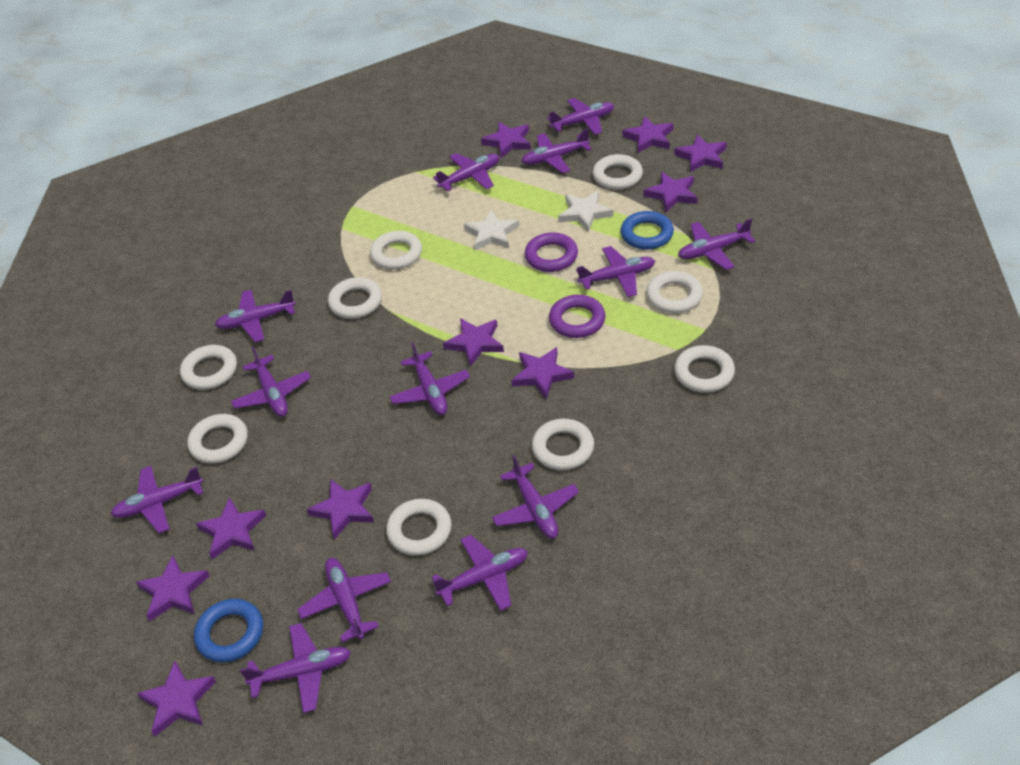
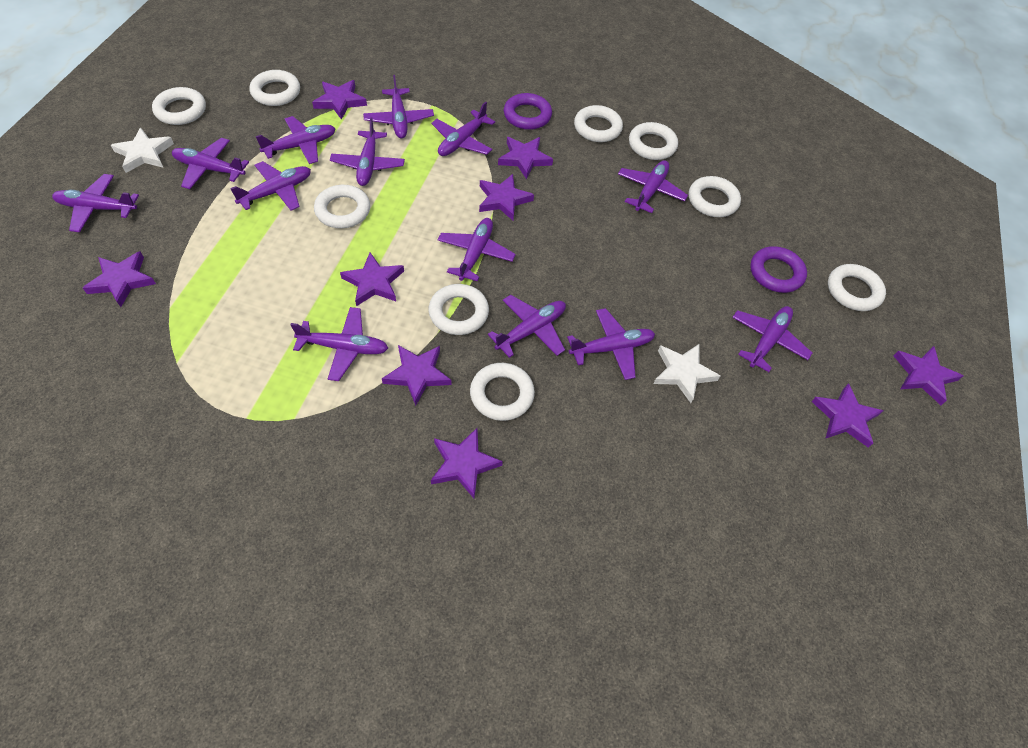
blue ring: 2 -> 0
purple star: 10 -> 9

